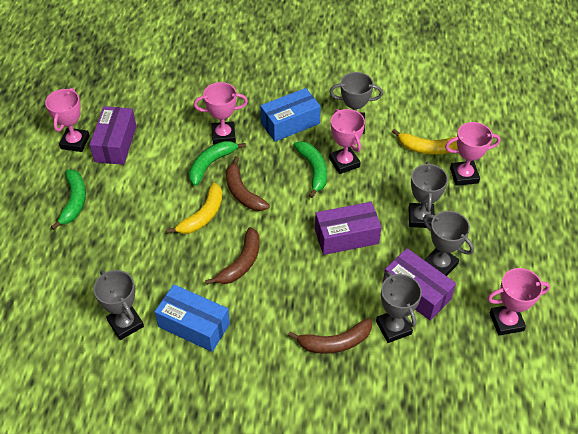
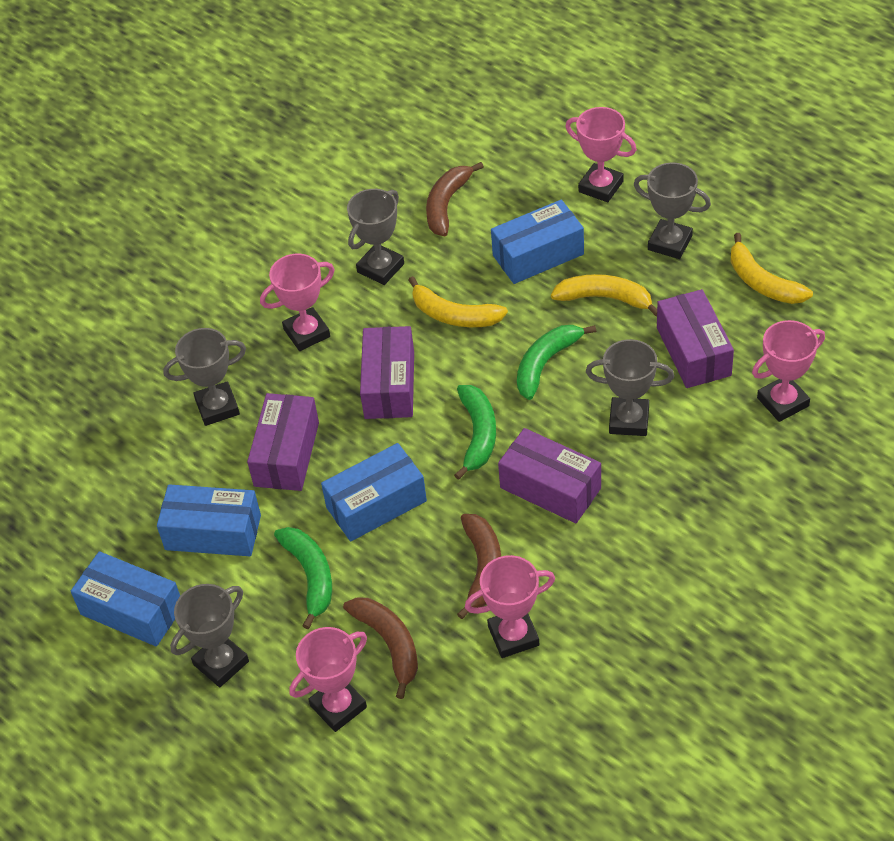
blue box: 2 -> 4
purple box: 3 -> 4
yellow banana: 2 -> 3

